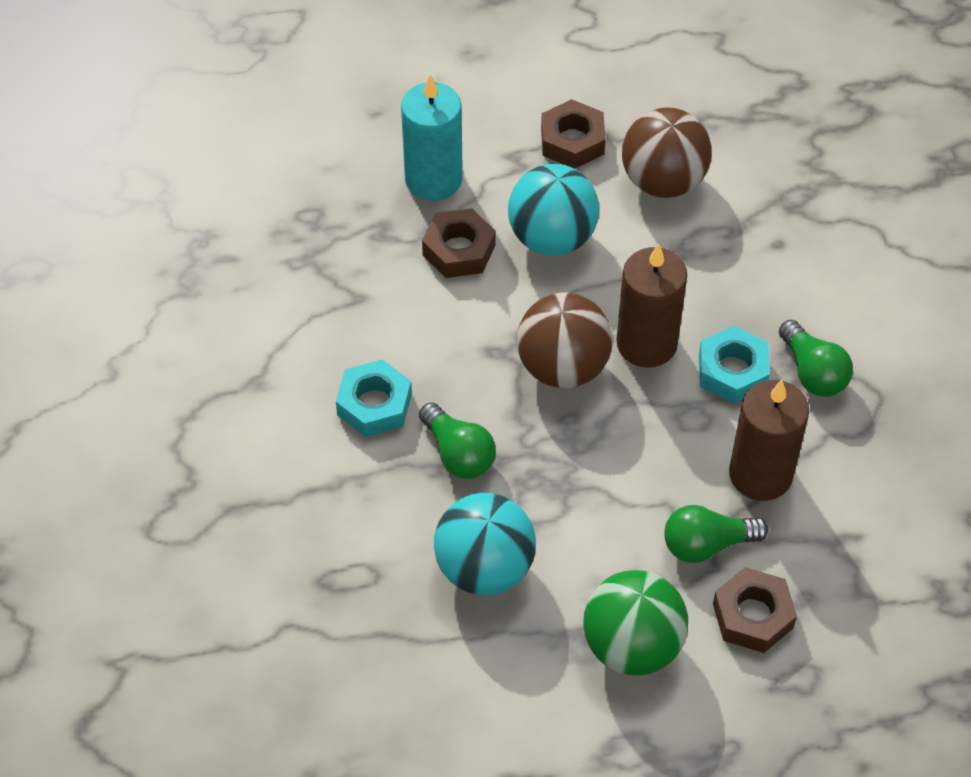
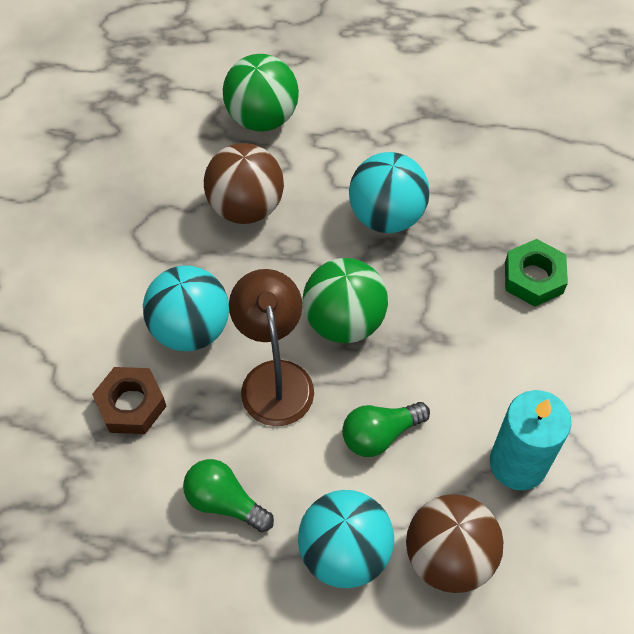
brown candle: 2 -> 0
brown lamp: 0 -> 1
brown nut: 3 -> 1
green ball: 1 -> 2
green light bulb: 3 -> 2
green nut: 0 -> 1
turquoise ball: 2 -> 3
turquoise nut: 2 -> 0

